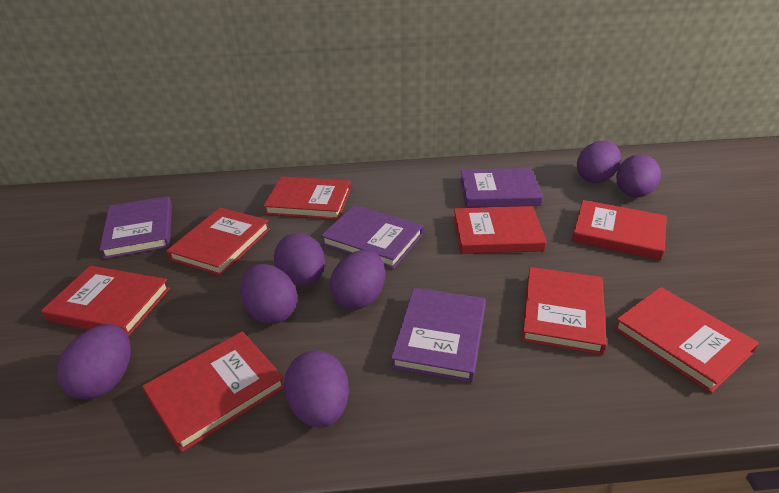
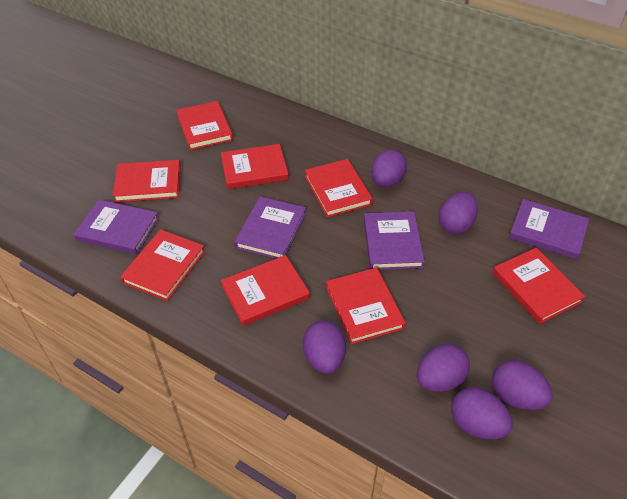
purple egg: 7 -> 6

